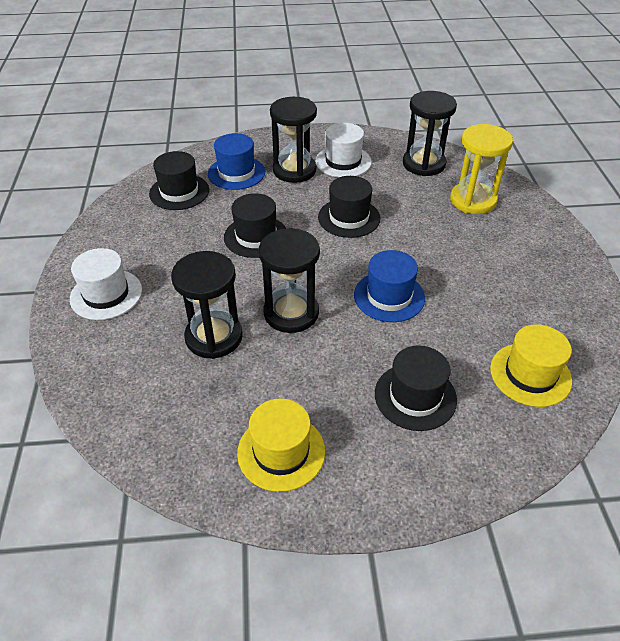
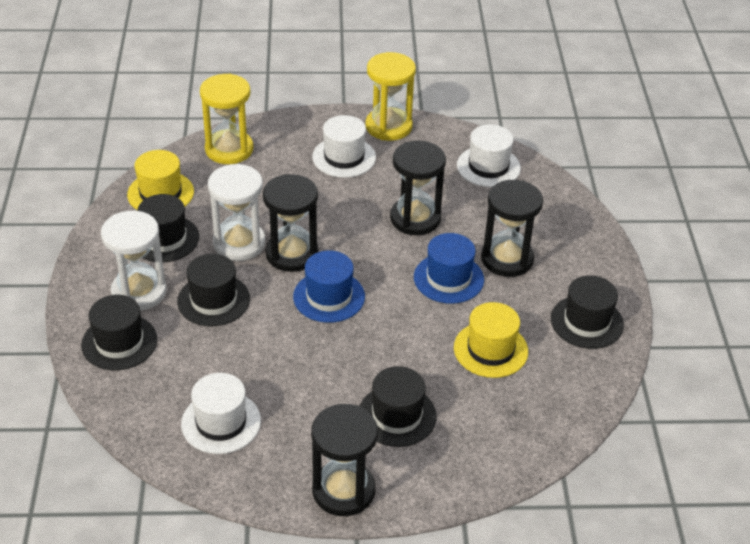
black hat: 4 -> 5
white hat: 2 -> 3
white hourglass: 0 -> 2
yellow hourglass: 1 -> 2

